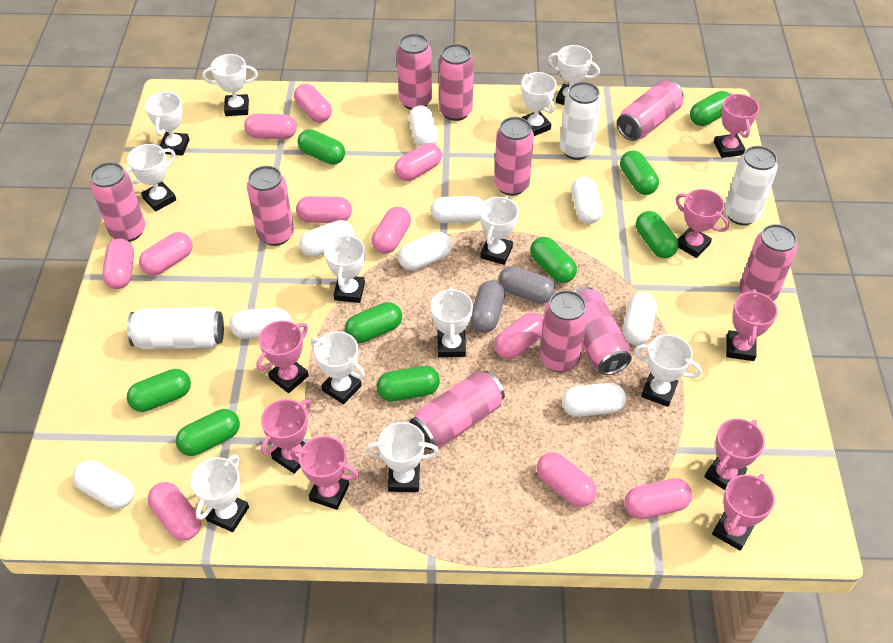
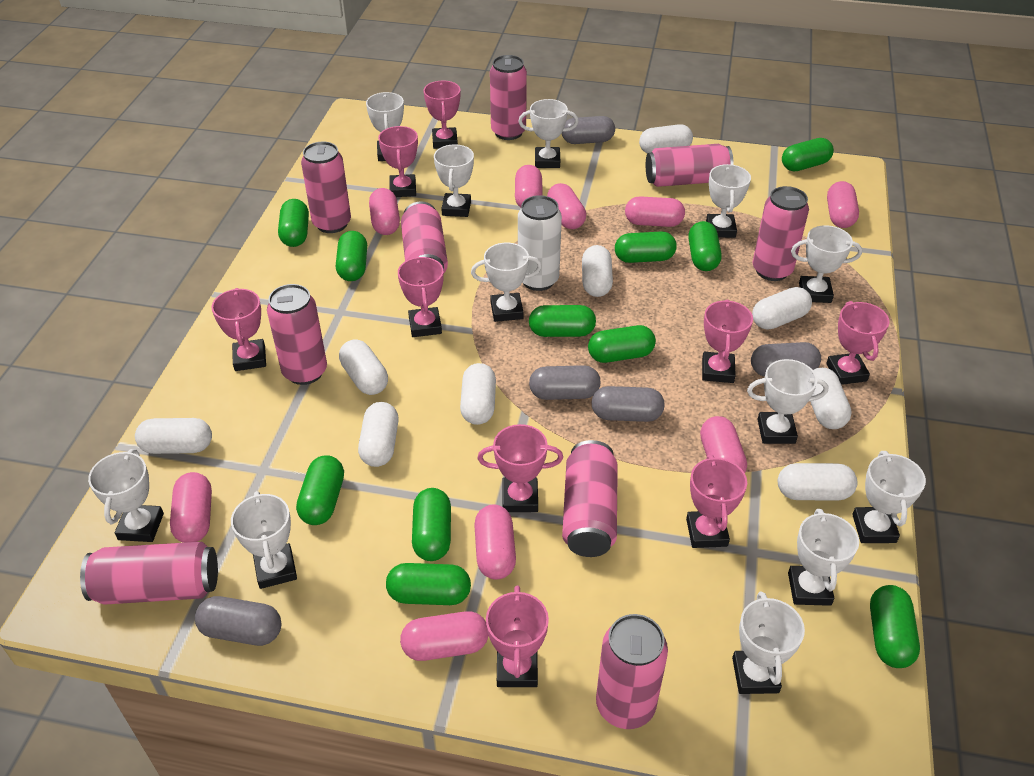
green capsule: 9 -> 11
grey capsule: 2 -> 5
pink can: 10 -> 9
pink capsule: 11 -> 9
pink trophy: 8 -> 9
white can: 3 -> 1

